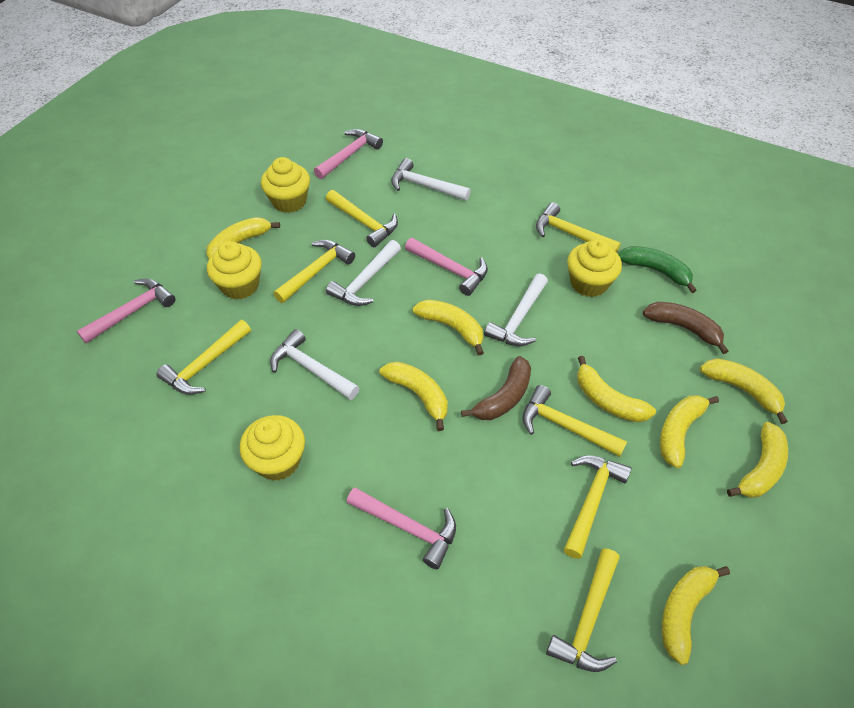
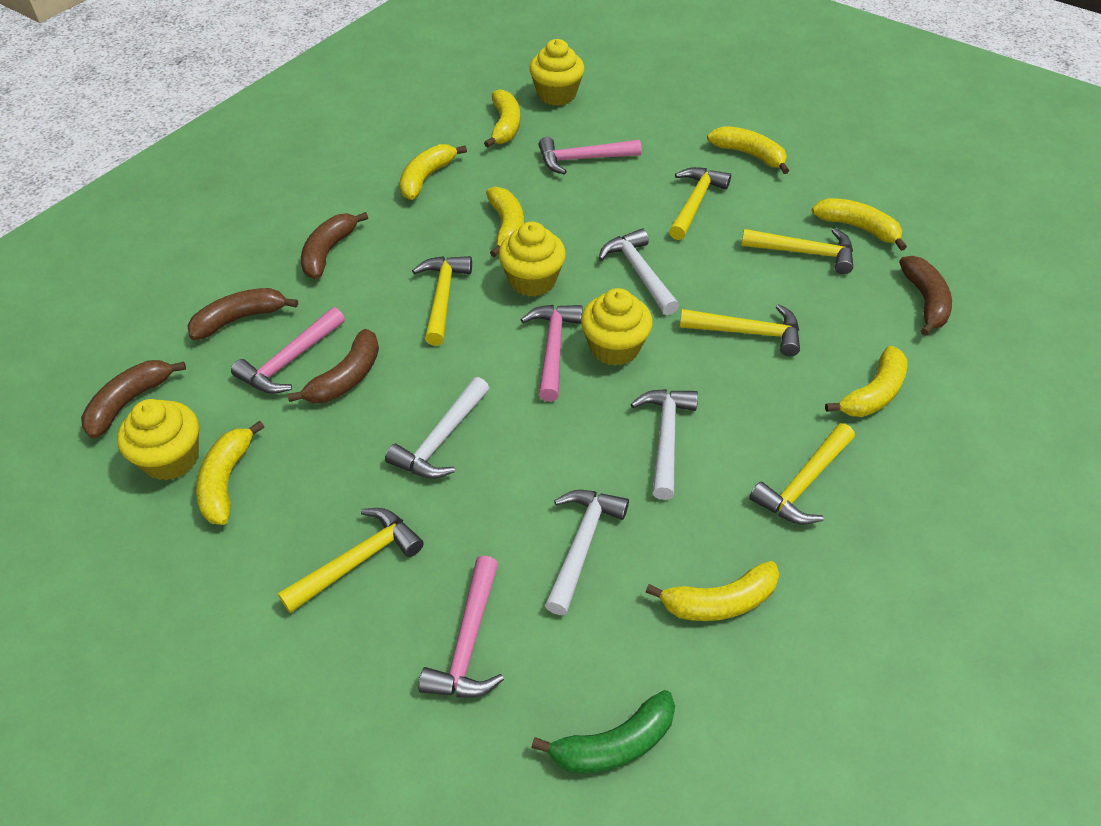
brown banana: 2 -> 5
yellow hammer: 7 -> 6

